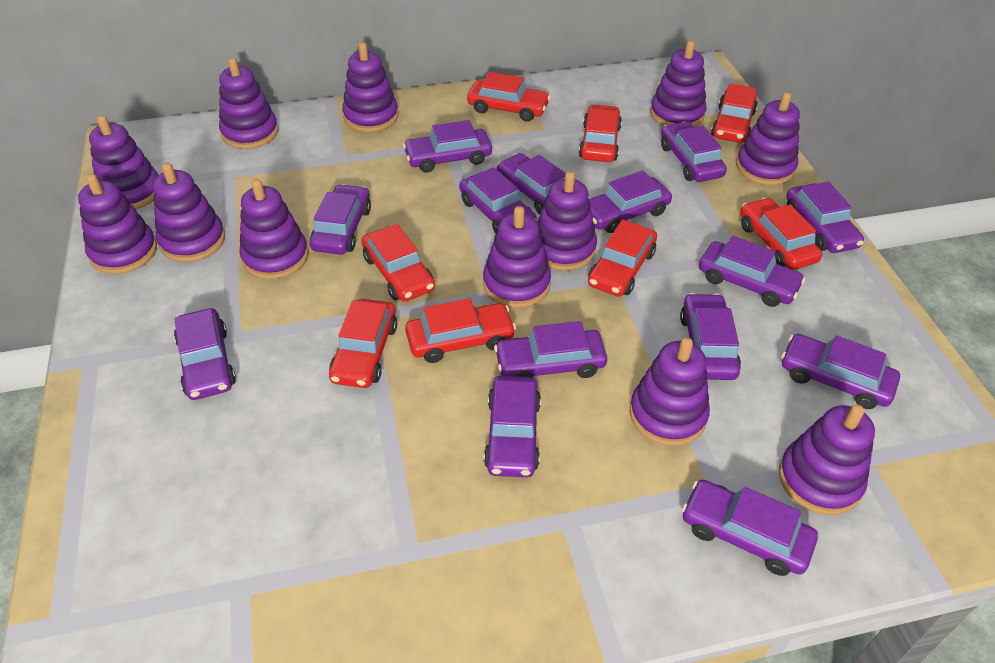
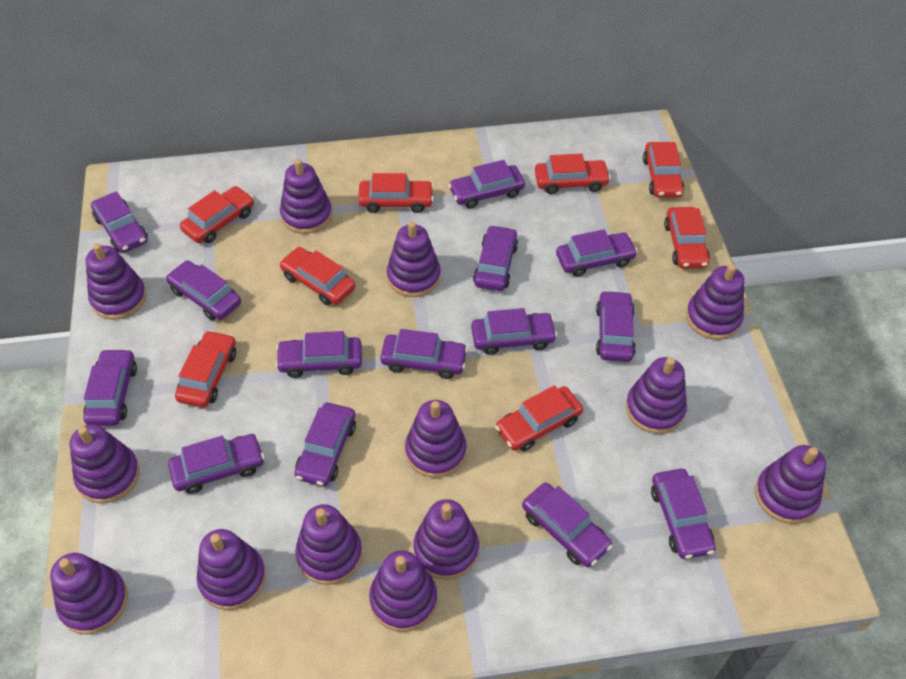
purple stacking toy: 12 -> 13

